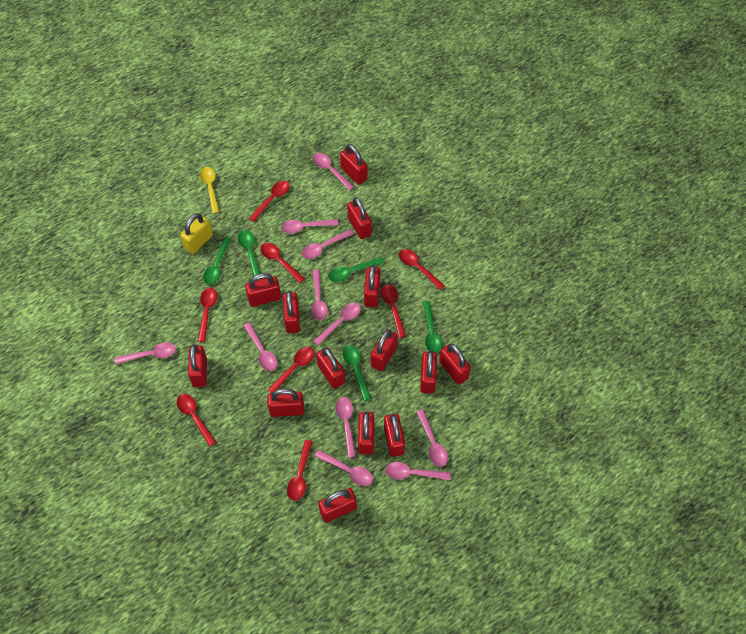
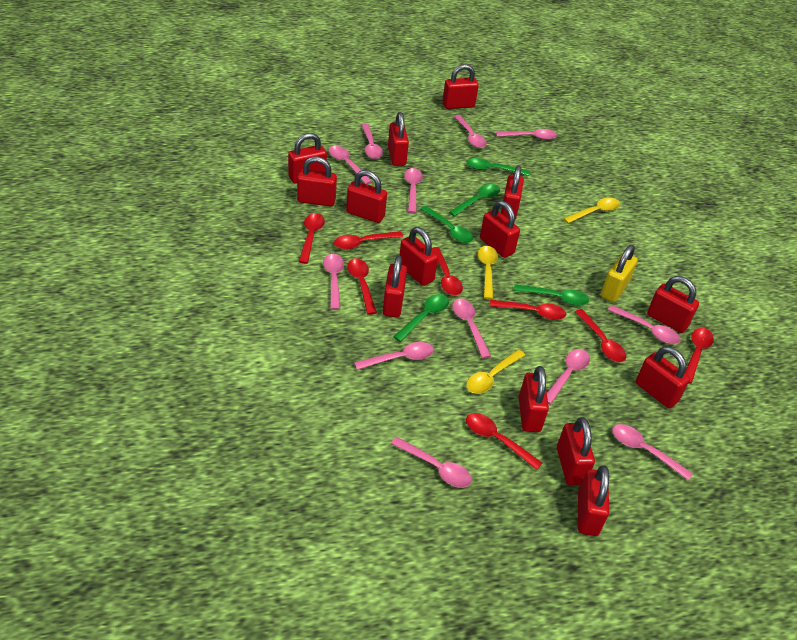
pink spoon: 11 -> 12
yellow spoon: 1 -> 3

